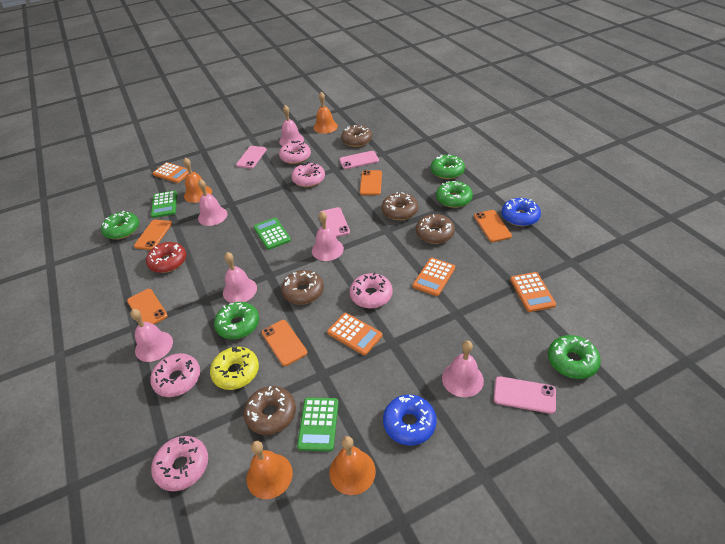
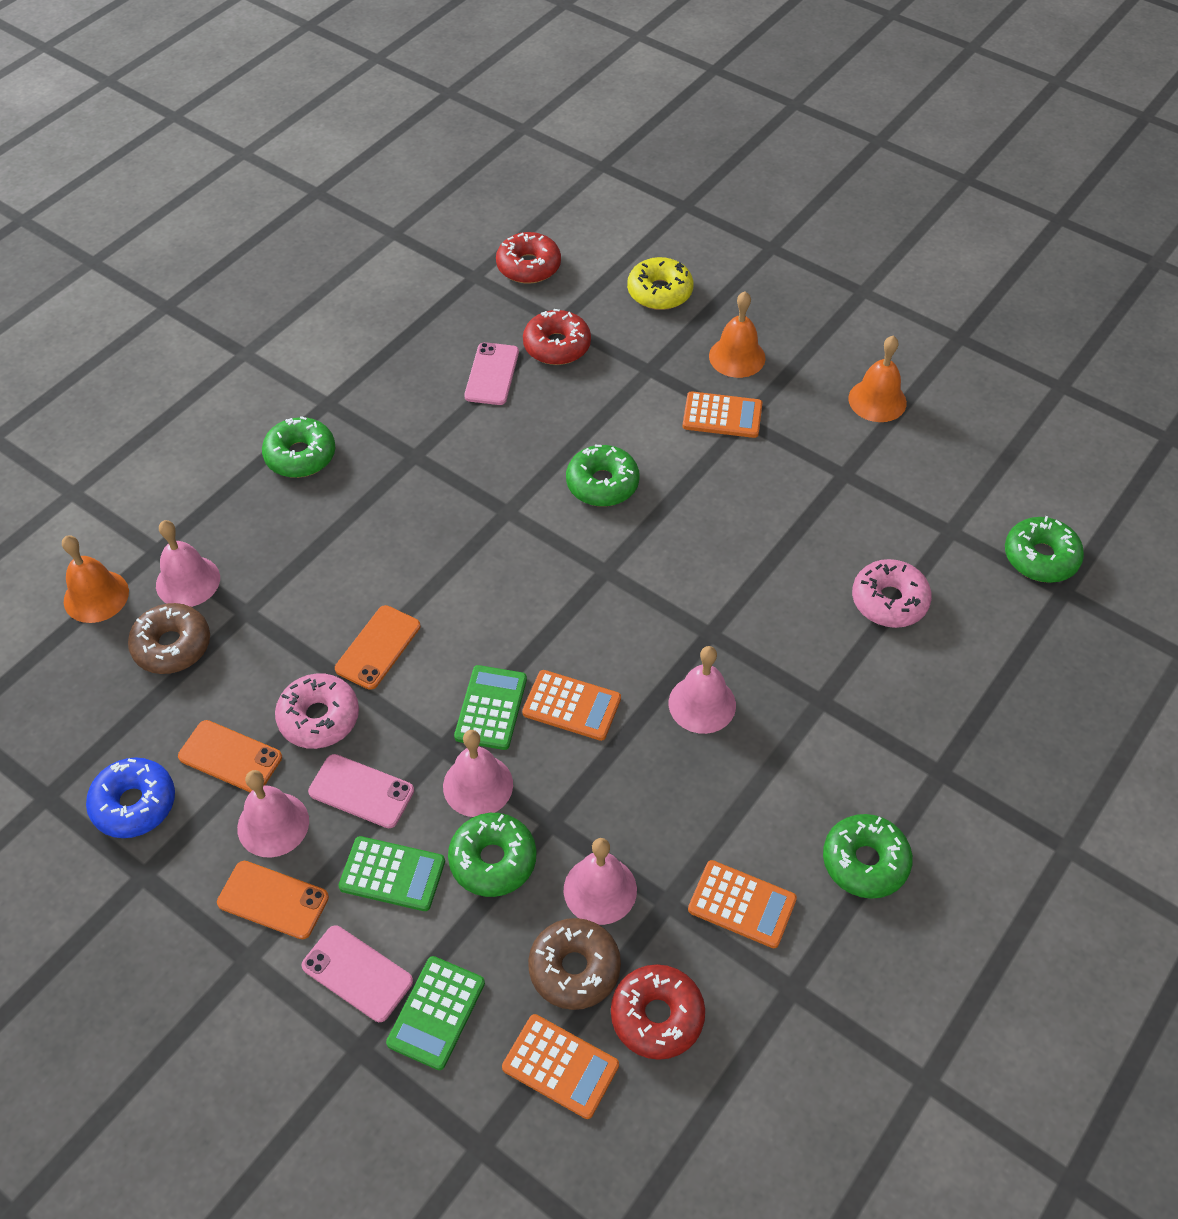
blue donut: 2 -> 1
brown donut: 5 -> 2
orange bell: 4 -> 3
orange phone: 5 -> 3
pink bell: 6 -> 5
pink donut: 5 -> 2
pink phone: 4 -> 3
red donut: 1 -> 3

